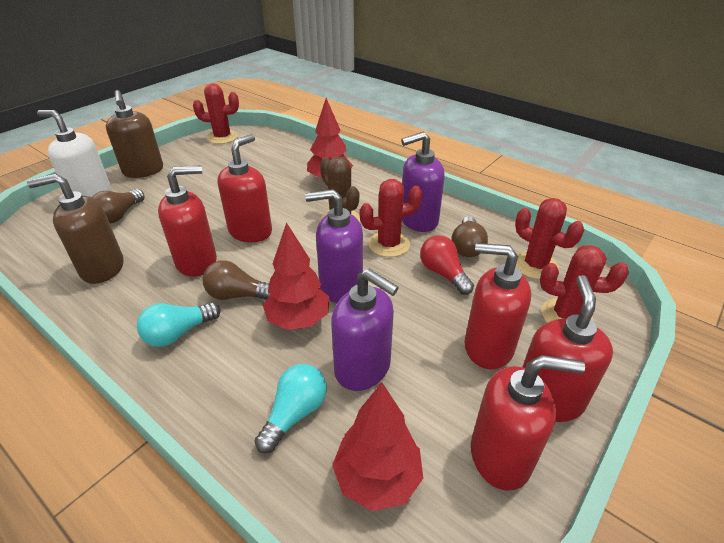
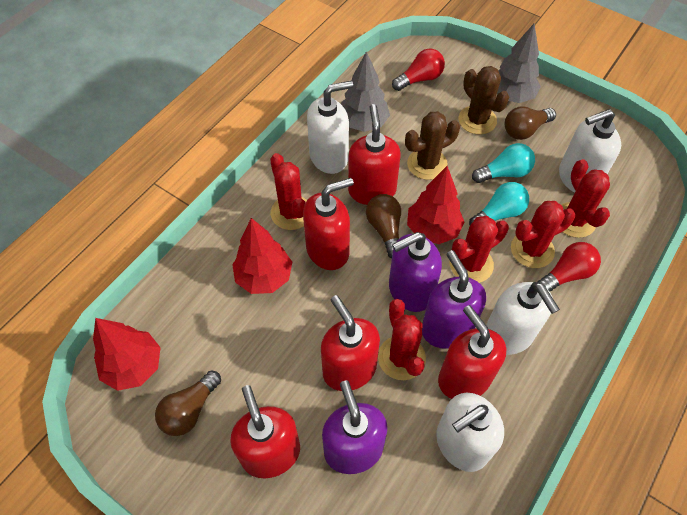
brown cactus: 1 -> 2
brown soap dispenser: 2 -> 0
grey tree: 0 -> 2
red cactus: 4 -> 5
red light bulb: 1 -> 2
white soap dispenser: 1 -> 4

